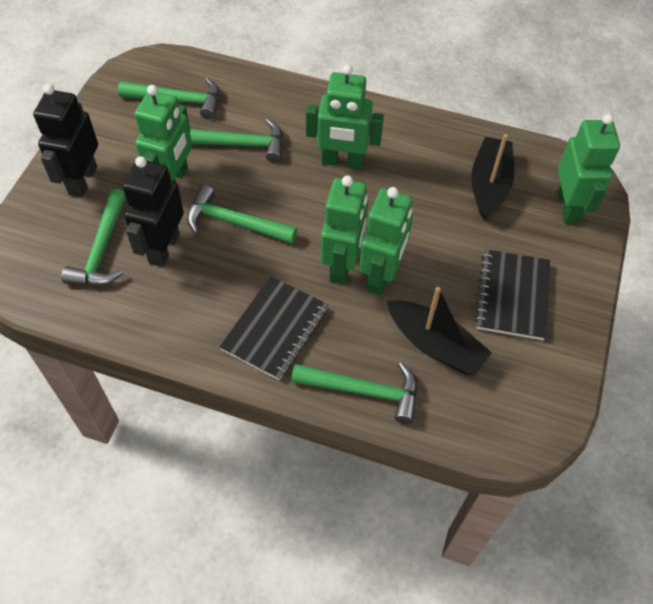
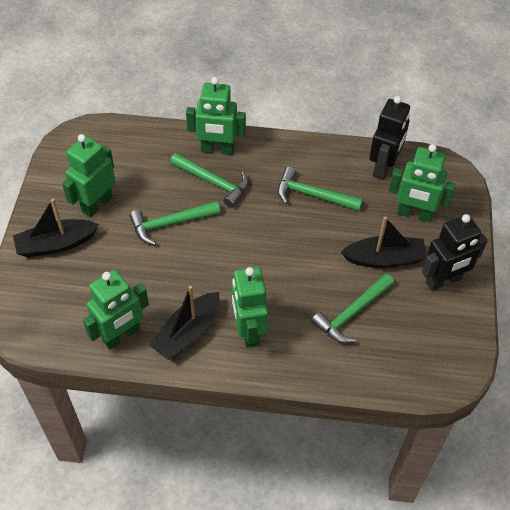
black boat: 2 -> 3
black notebook: 2 -> 0
green hammer: 5 -> 4

